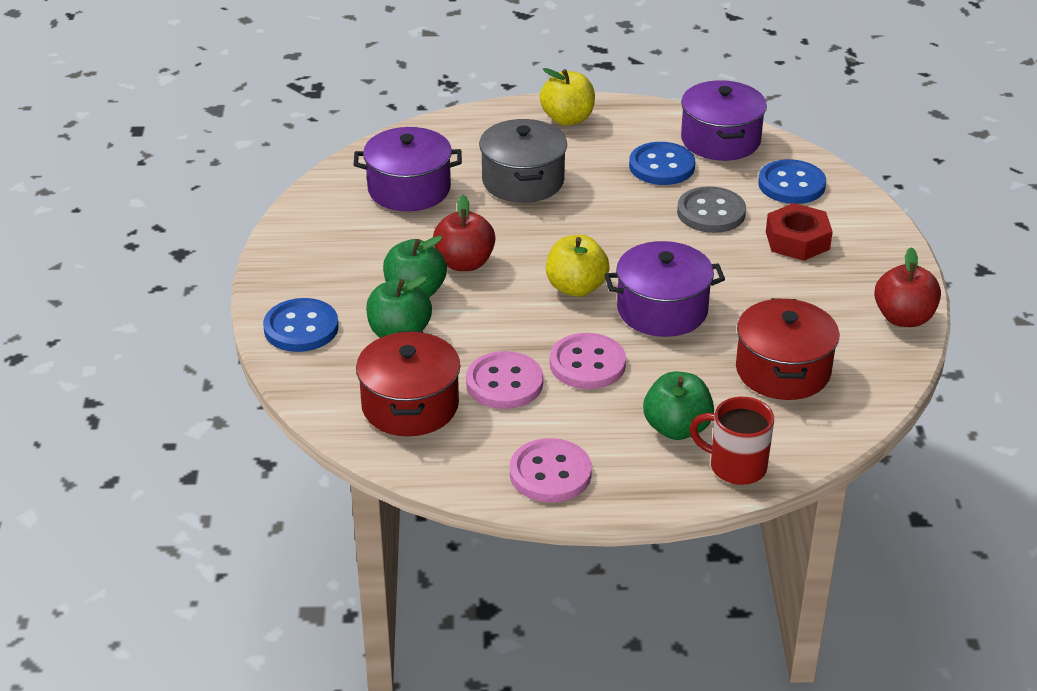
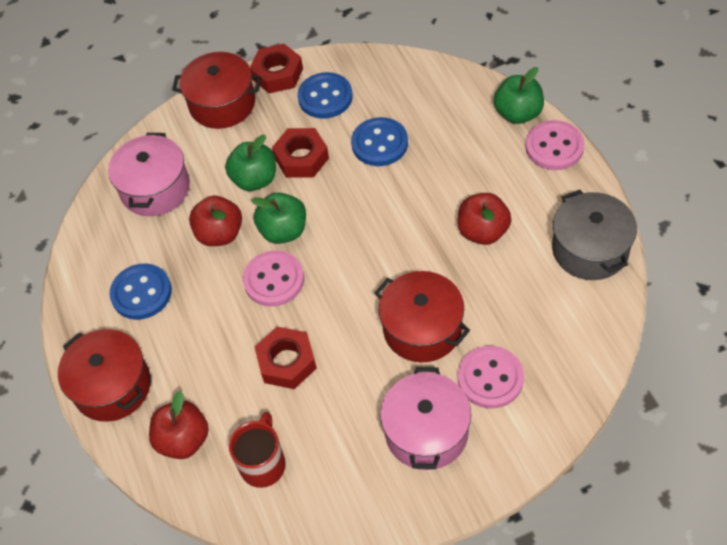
grey button: 1 -> 0
pink pot: 0 -> 2
purple pot: 3 -> 0
red apple: 2 -> 3
red nut: 1 -> 3
red pot: 2 -> 3
yellow apple: 2 -> 0

